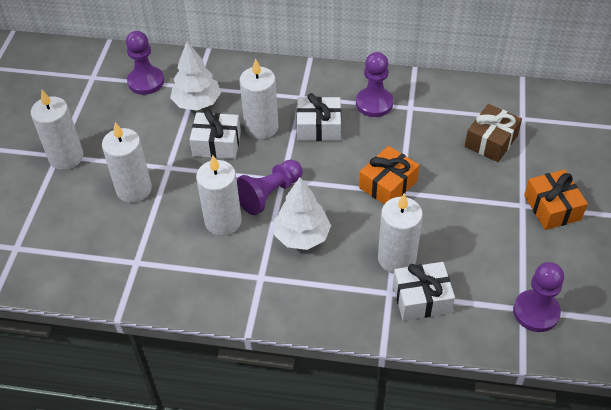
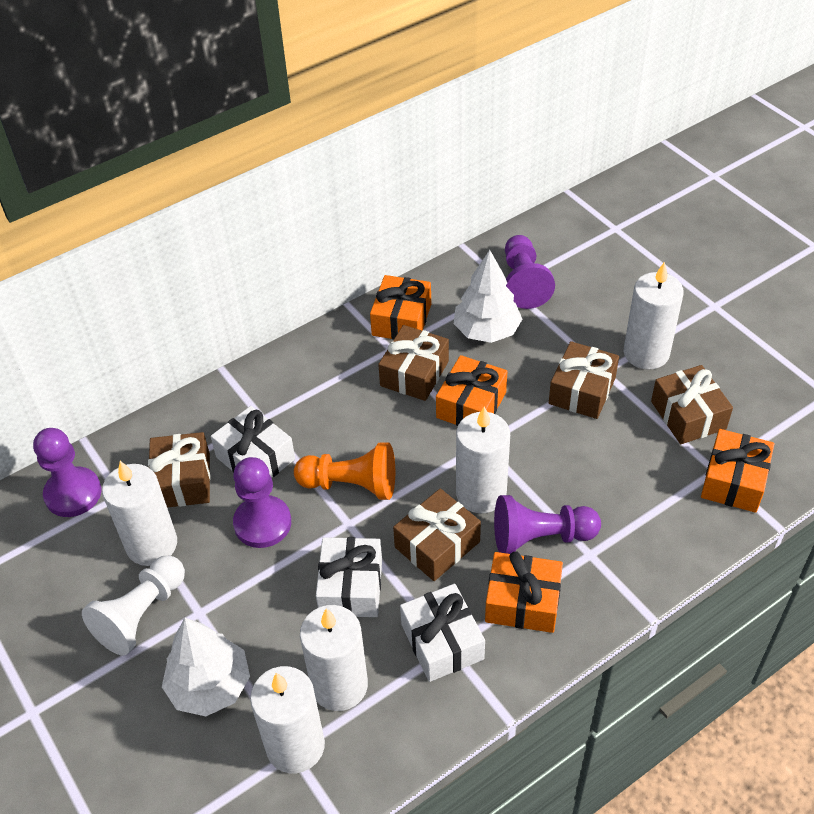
brown gift: 1 -> 5
orange gift: 2 -> 4
orange pawn: 0 -> 1
white pawn: 0 -> 1

